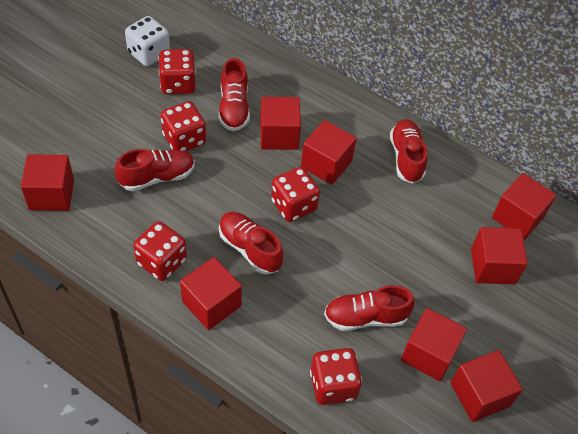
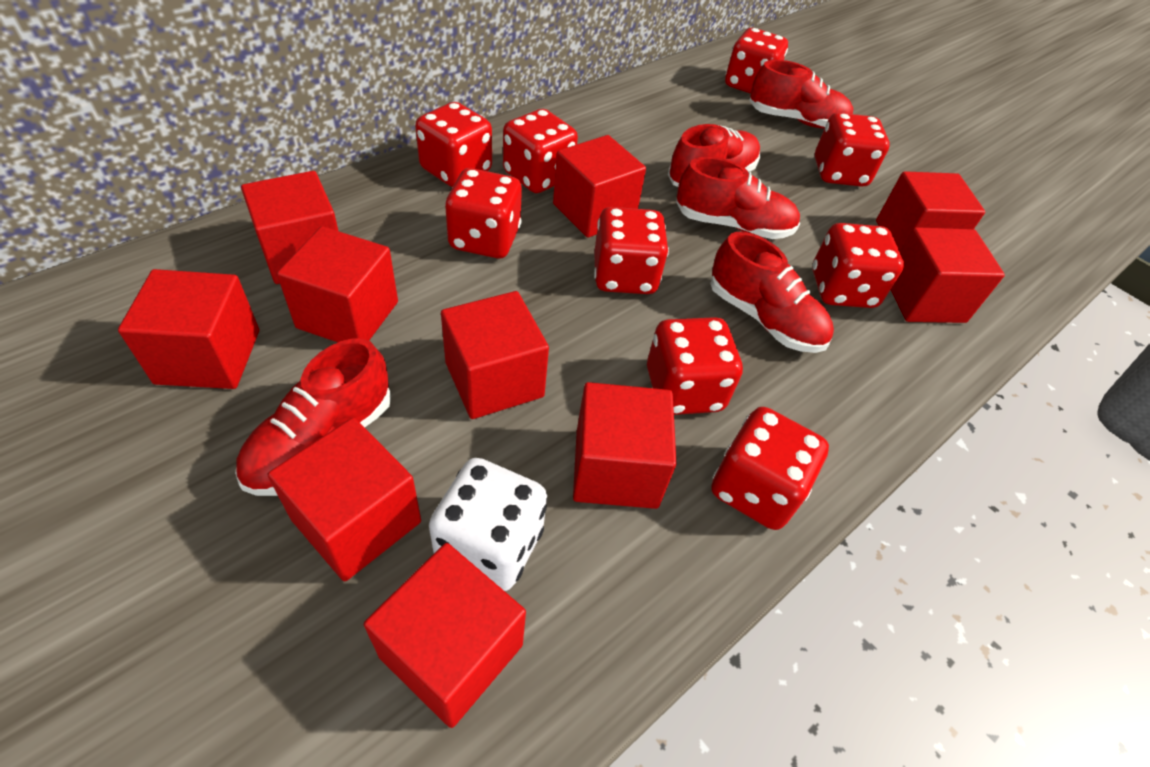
red cube: 8 -> 10
red dice: 5 -> 9

